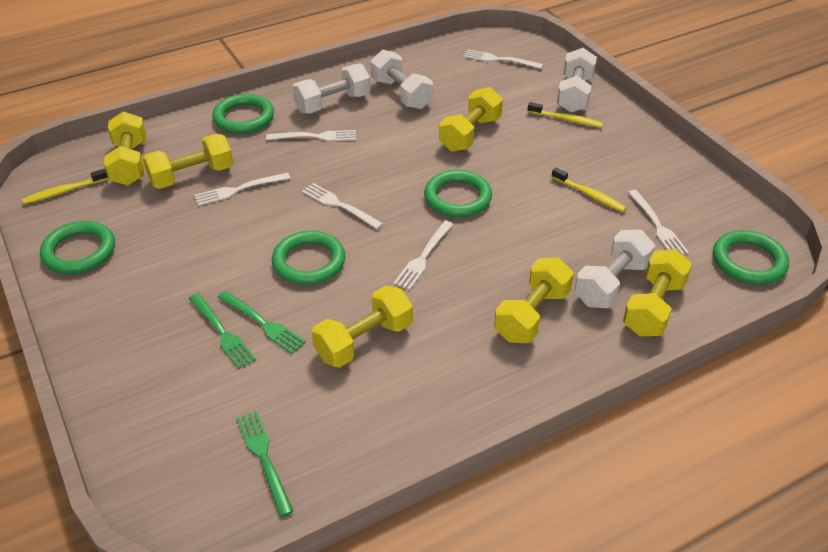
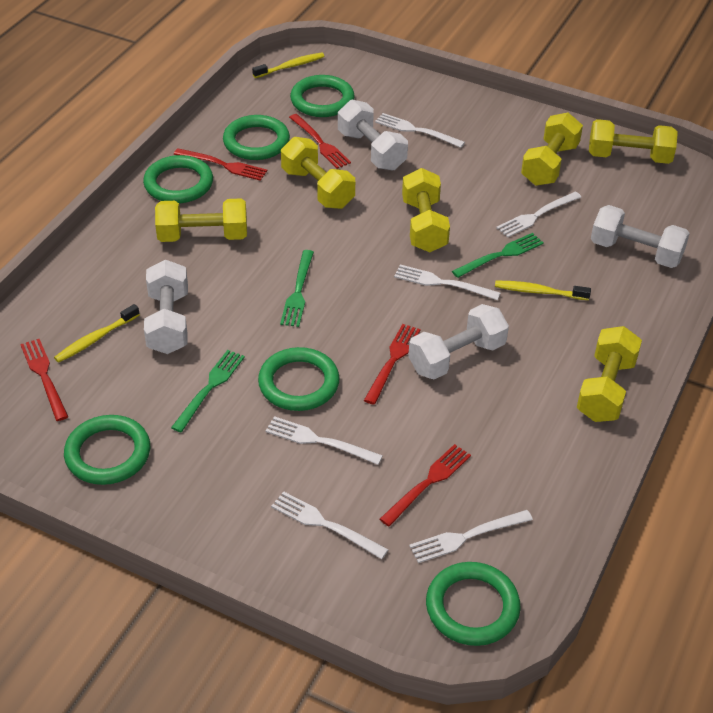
green ring: 5 -> 6
red fork: 0 -> 5

